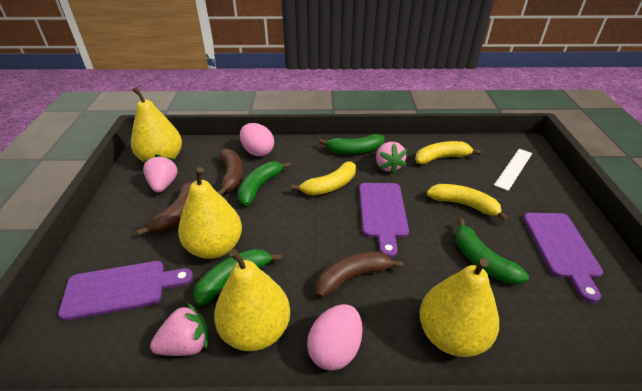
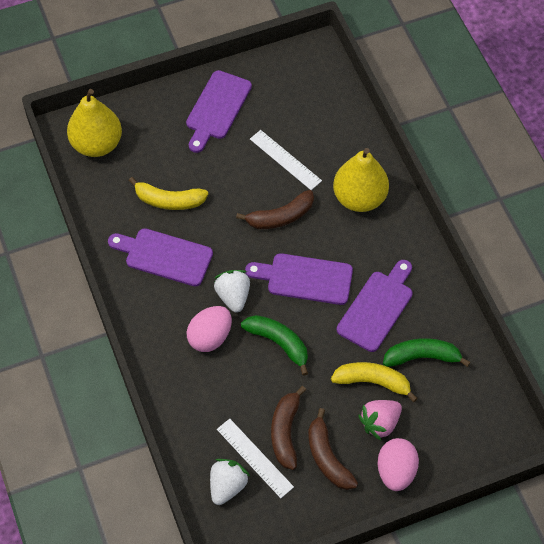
green banana: 4 -> 2
pink strawberry: 3 -> 1
purple cutting board: 3 -> 4
white ruler: 1 -> 2
white strawberry: 0 -> 2
yellow banana: 3 -> 2
yellow pear: 4 -> 2

